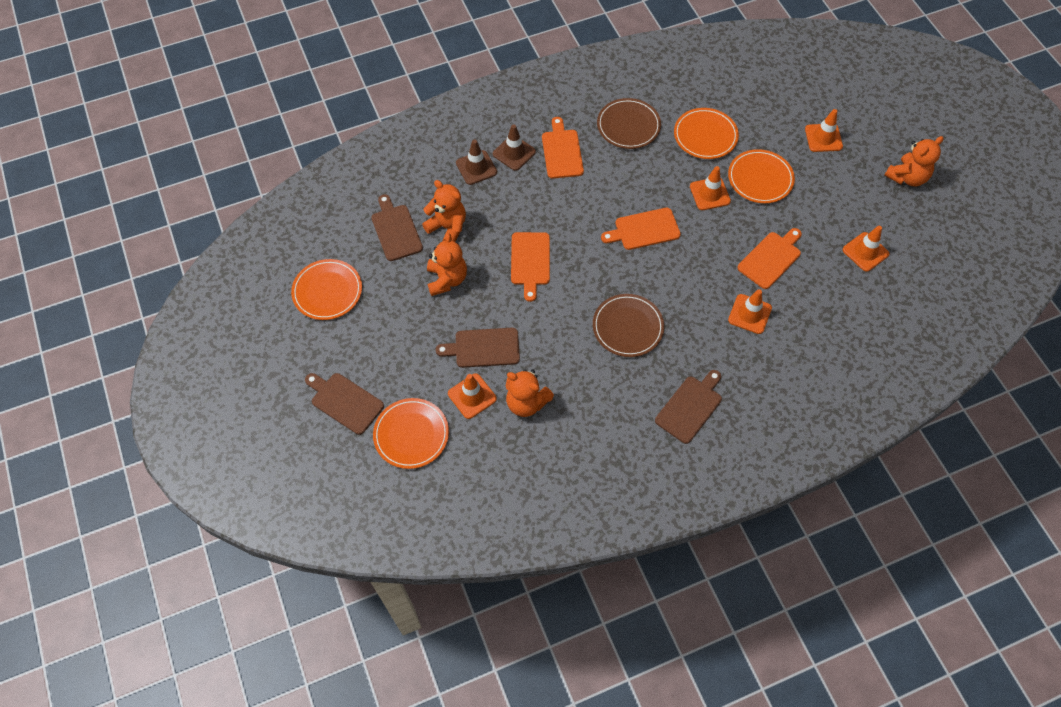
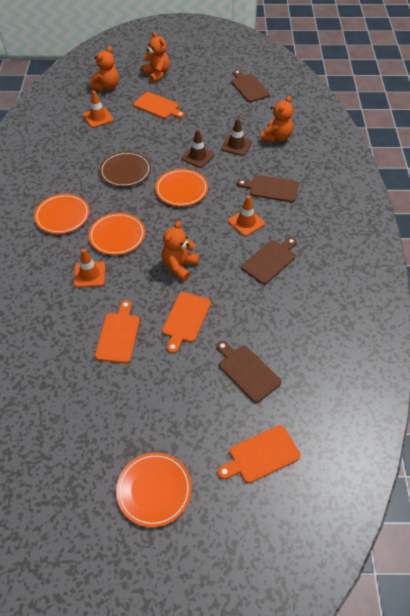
brown plate: 2 -> 1
orange traffic cone: 5 -> 3

